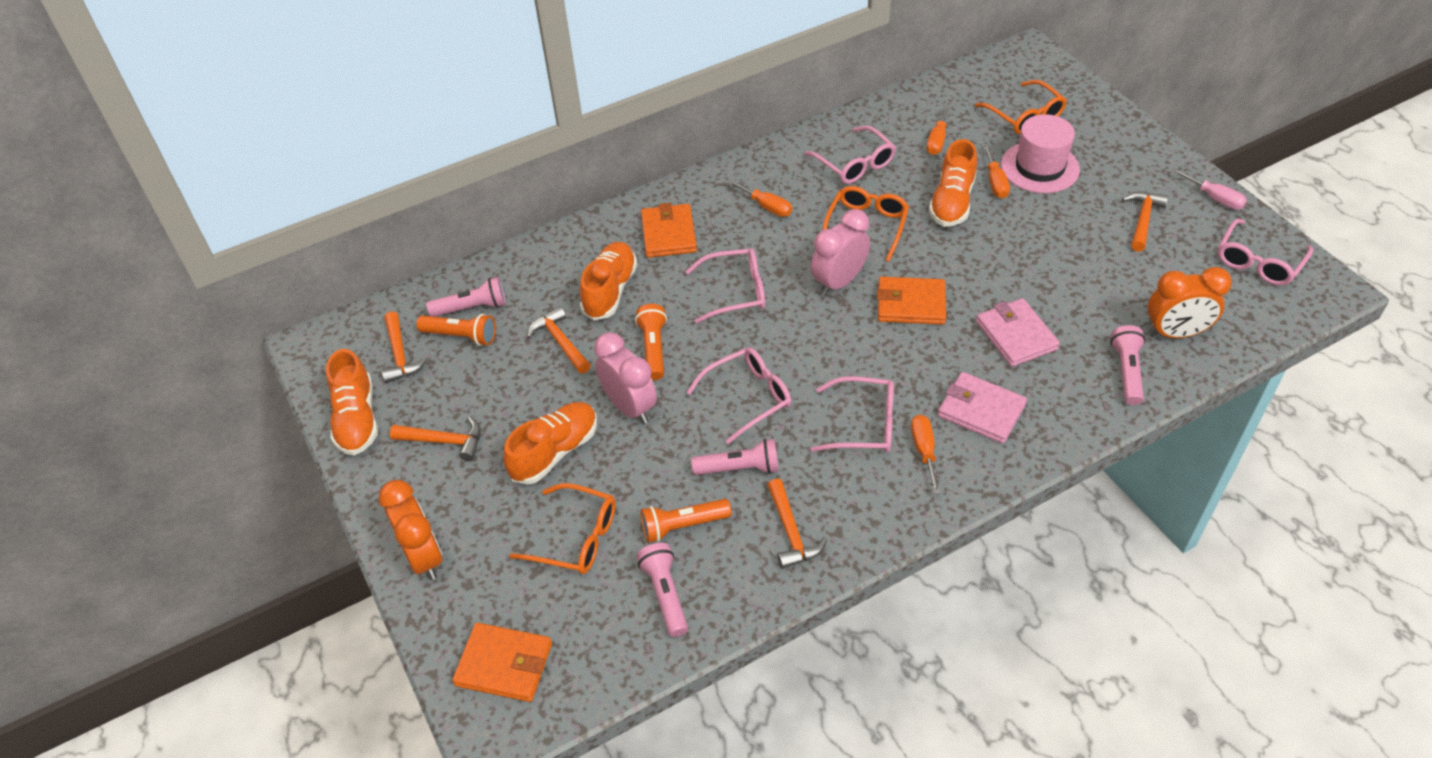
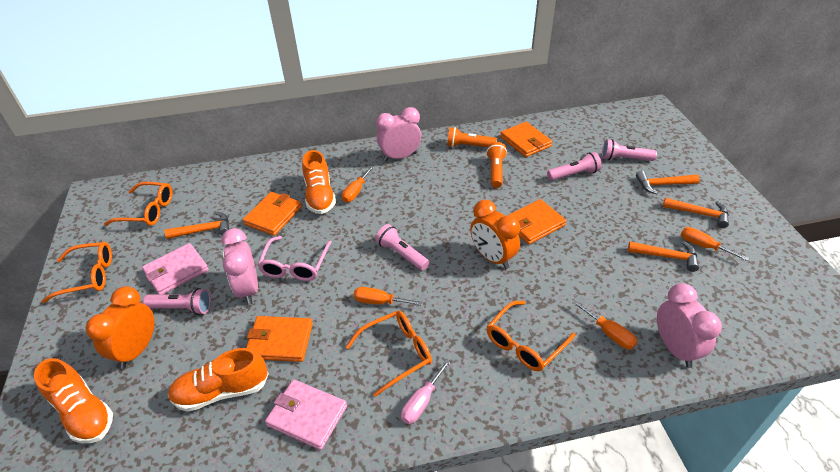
orange flashlight: 3 -> 2
orange glasses: 3 -> 4
orange hammer: 5 -> 4
orange shoe: 4 -> 3
orange wallet: 3 -> 4
pink clock: 2 -> 3
pink glasses: 5 -> 1
pink hat: 1 -> 0

